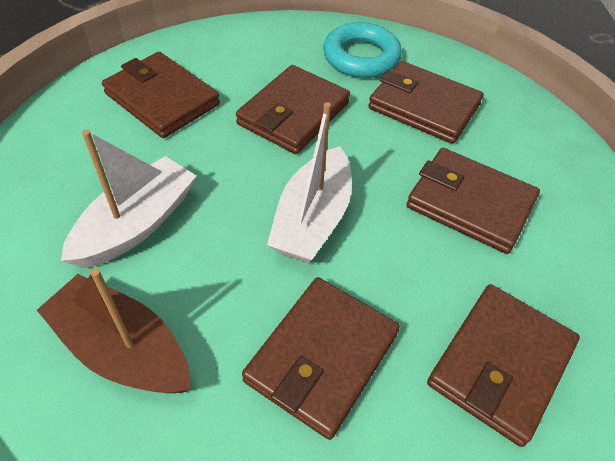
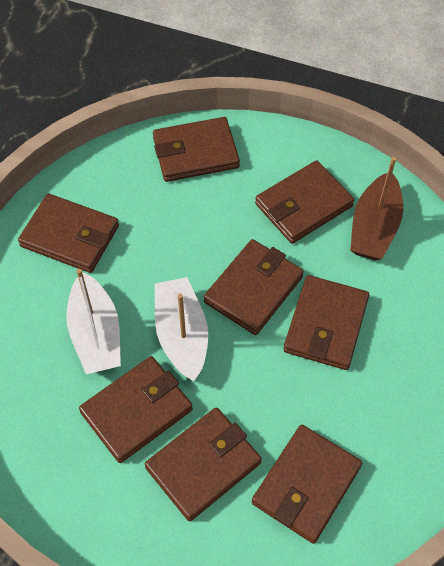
brown wallet: 6 -> 8
turquoise ring: 1 -> 0

